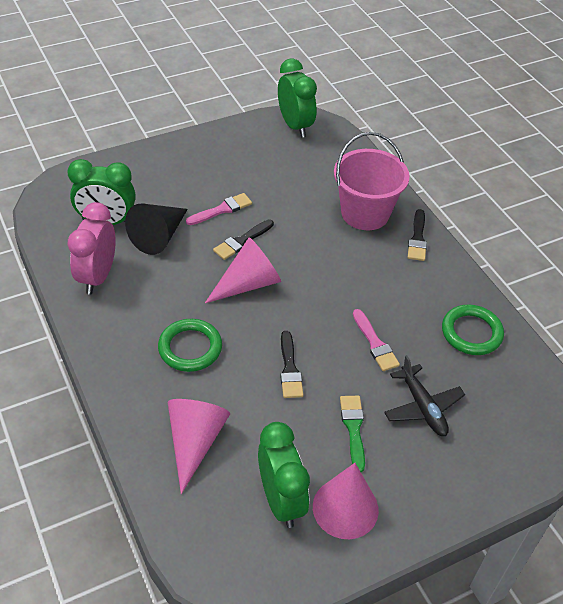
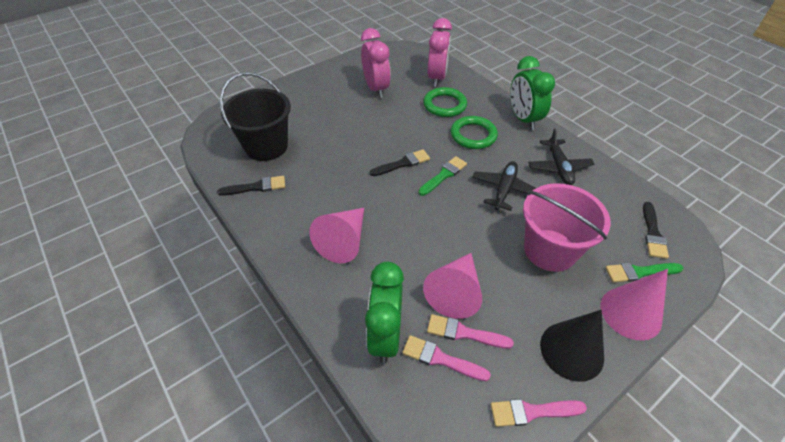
black bucket: 0 -> 1
black plane: 1 -> 2
green brush: 1 -> 2
green clock: 3 -> 2
pink brush: 2 -> 3
pink clock: 1 -> 2

